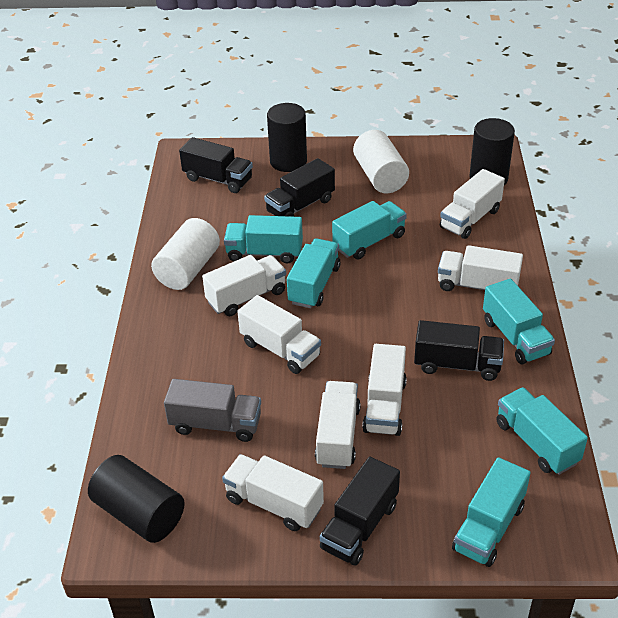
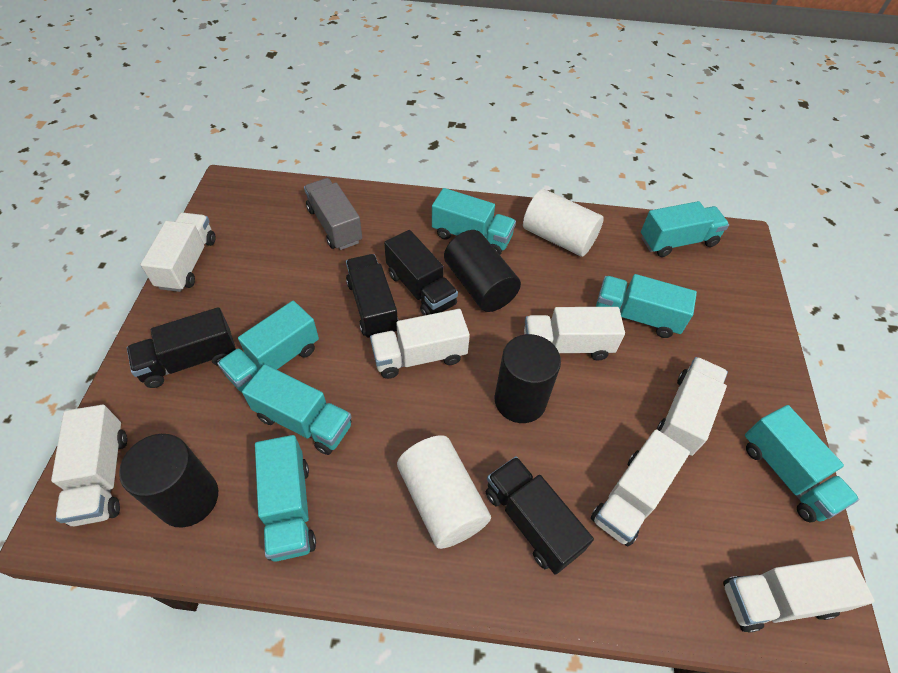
turquoise truck: 6 -> 7

